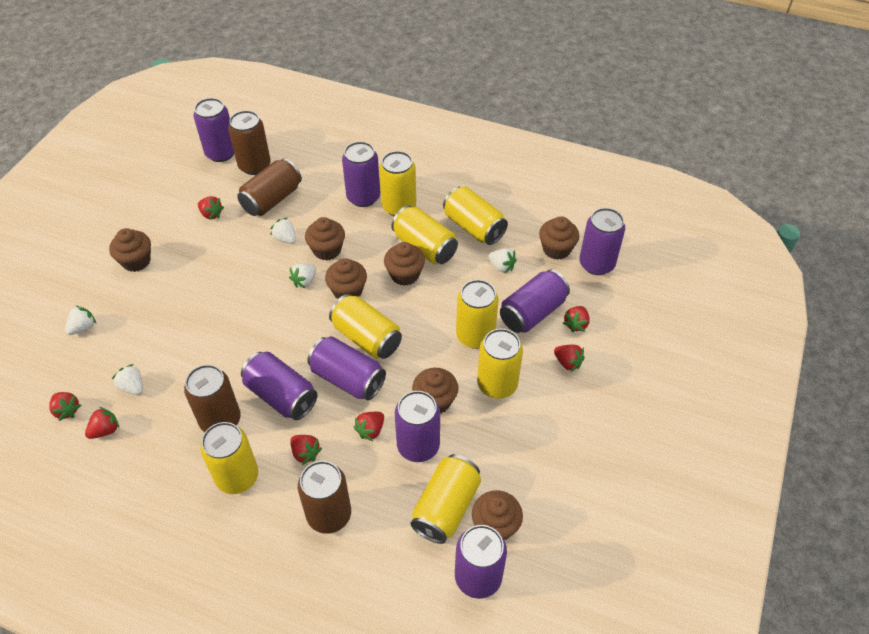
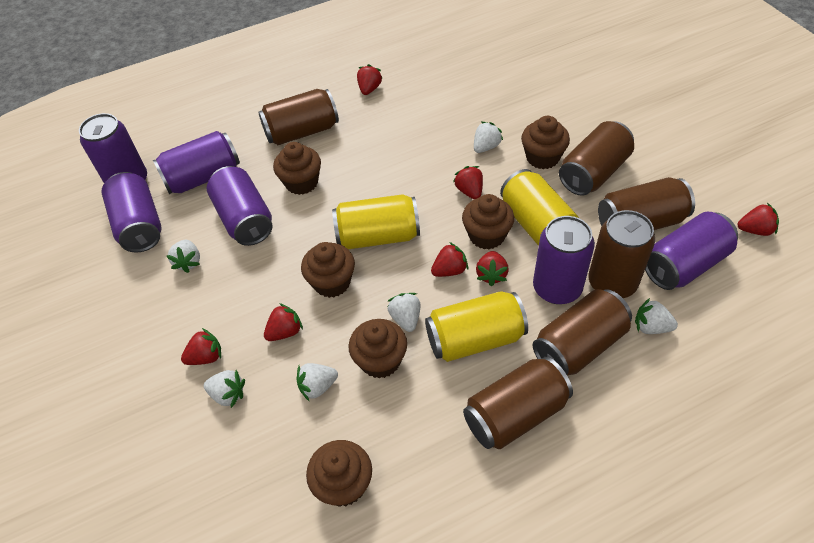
brown can: 4 -> 6
brown cupcake: 7 -> 6
purple can: 8 -> 6
white strawberry: 5 -> 6
yellow can: 8 -> 3

